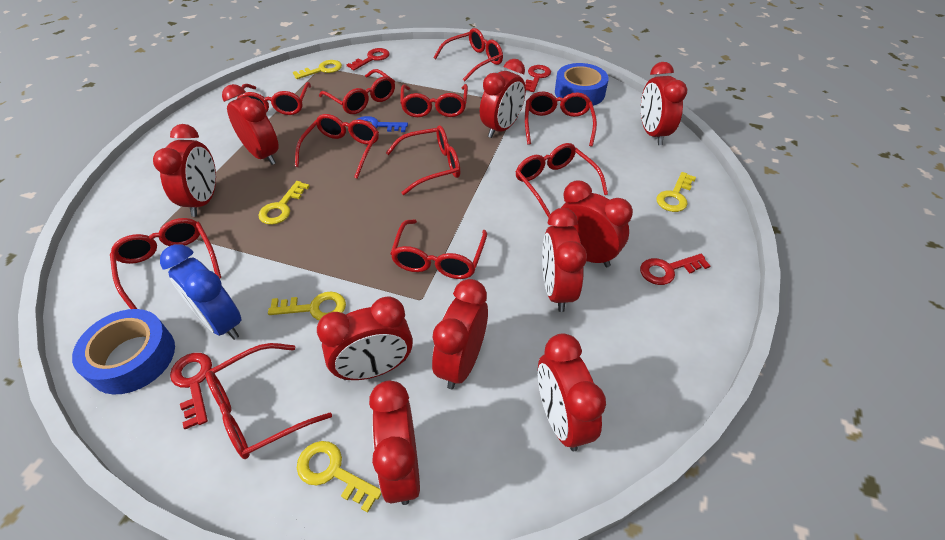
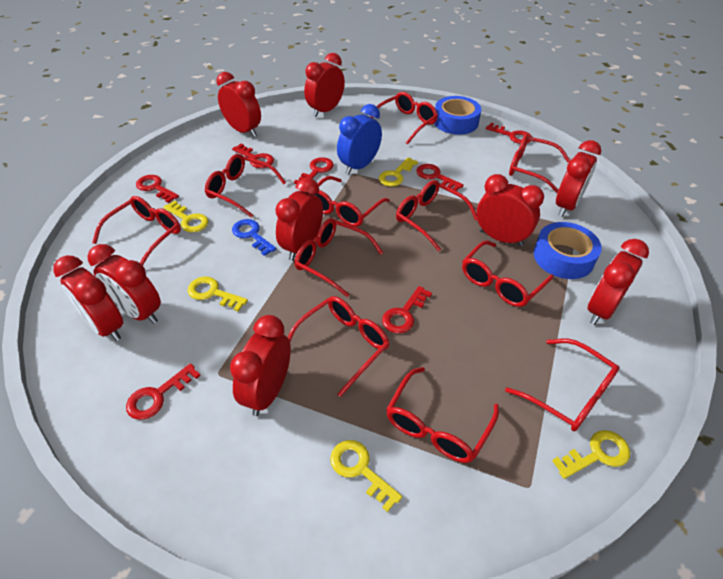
red clock: 10 -> 9
red key: 4 -> 7

